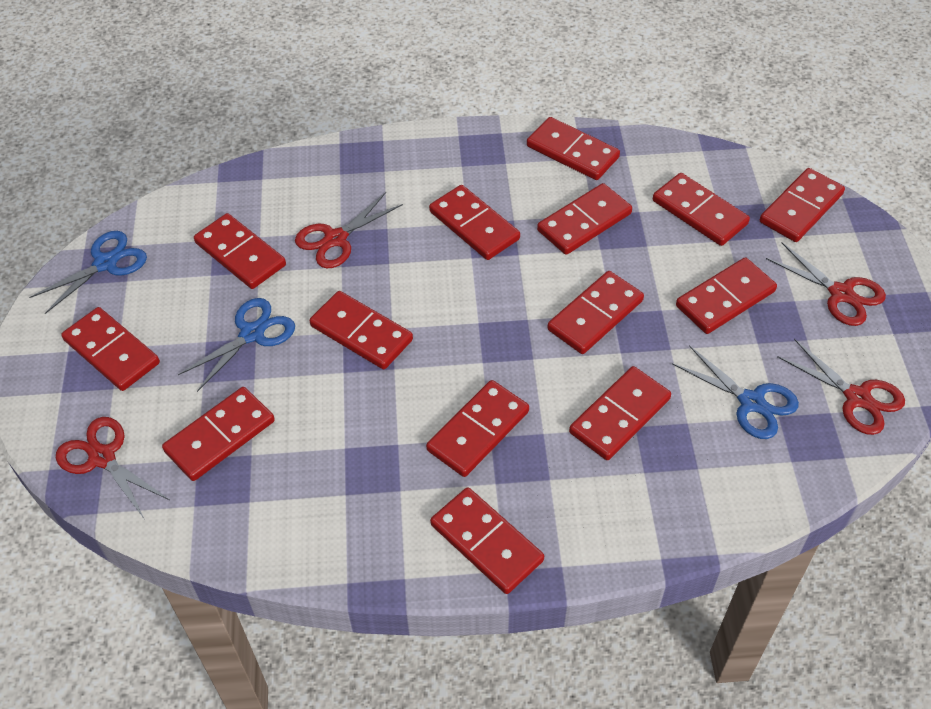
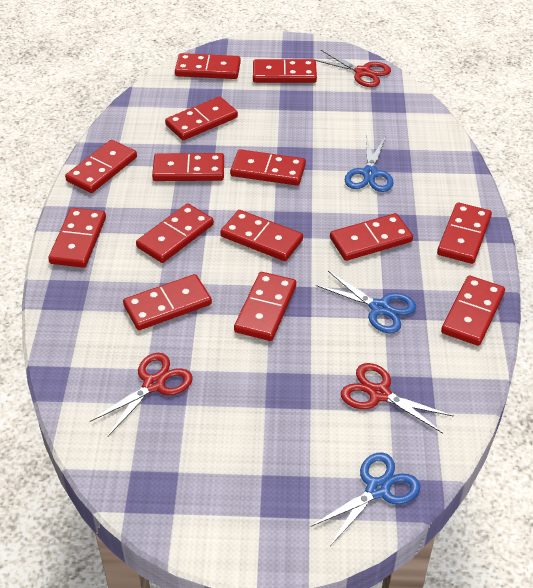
red scissors: 4 -> 3

